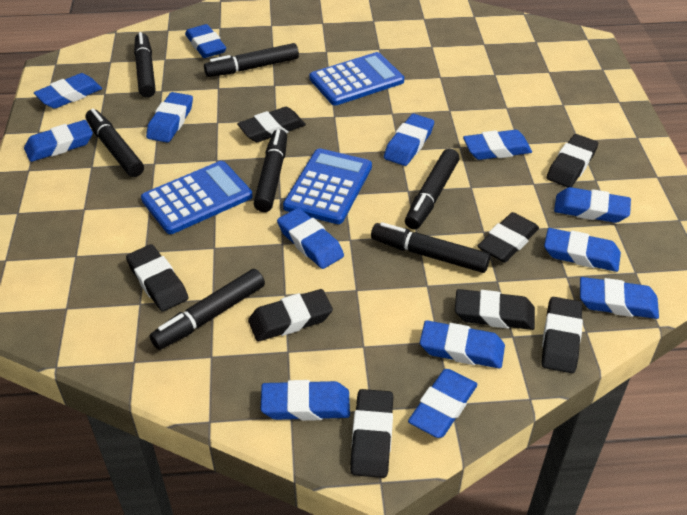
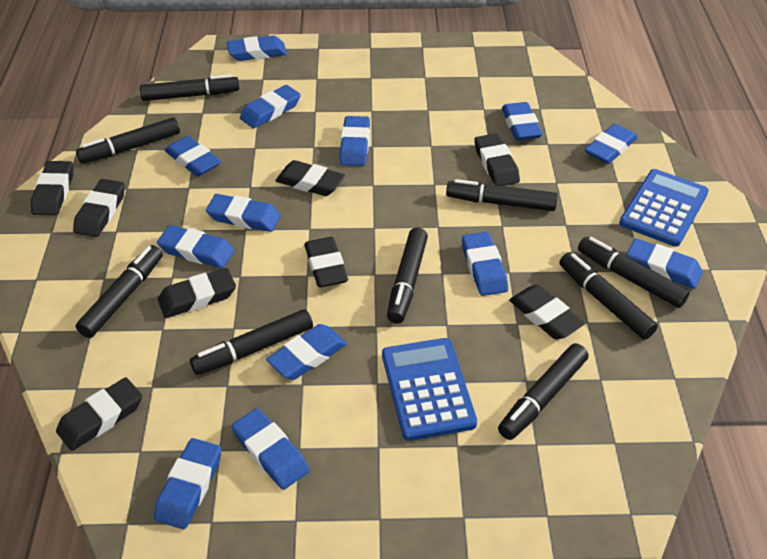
black marker: 7 -> 9
blue calculator: 3 -> 2

